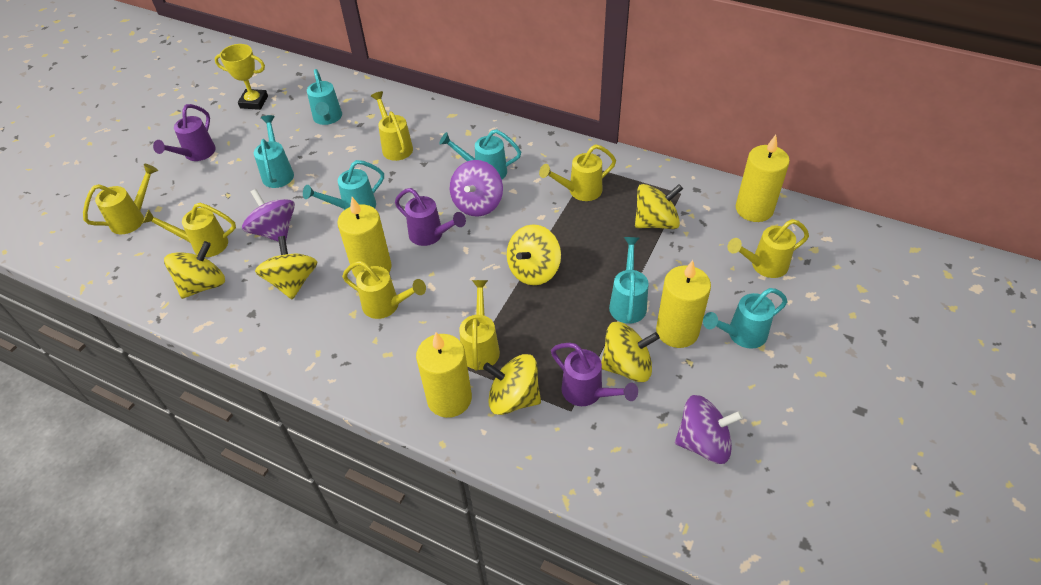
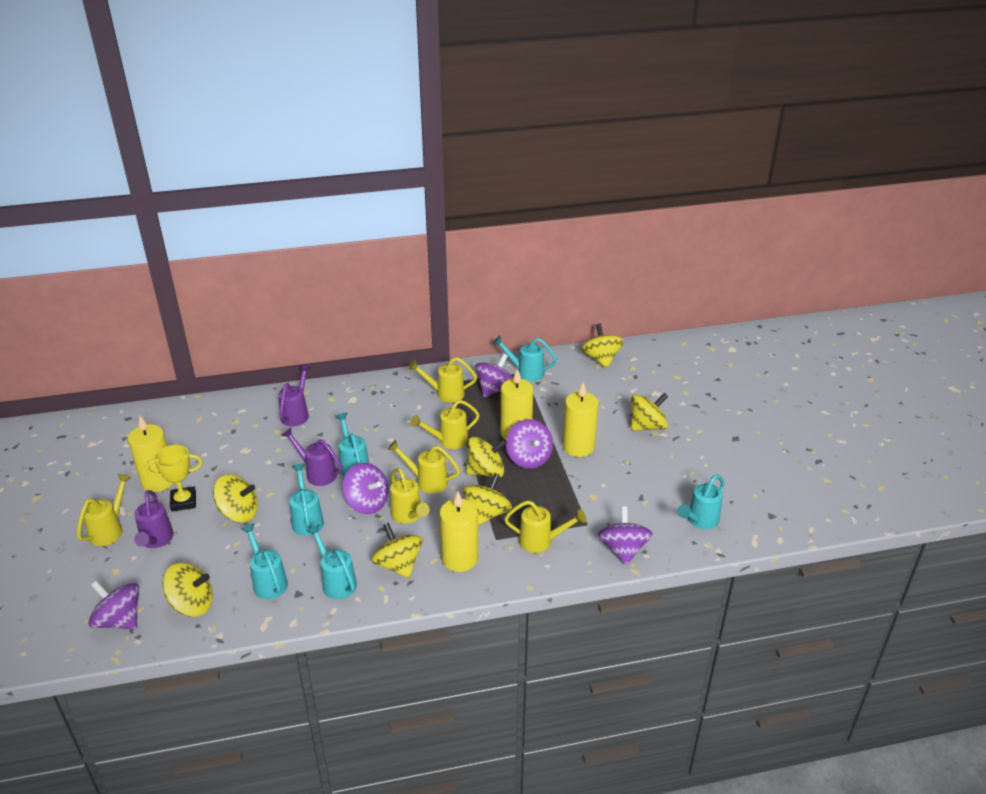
purple spinning top: 3 -> 5
yellow spinning top: 6 -> 7
yellow watering can: 7 -> 6

